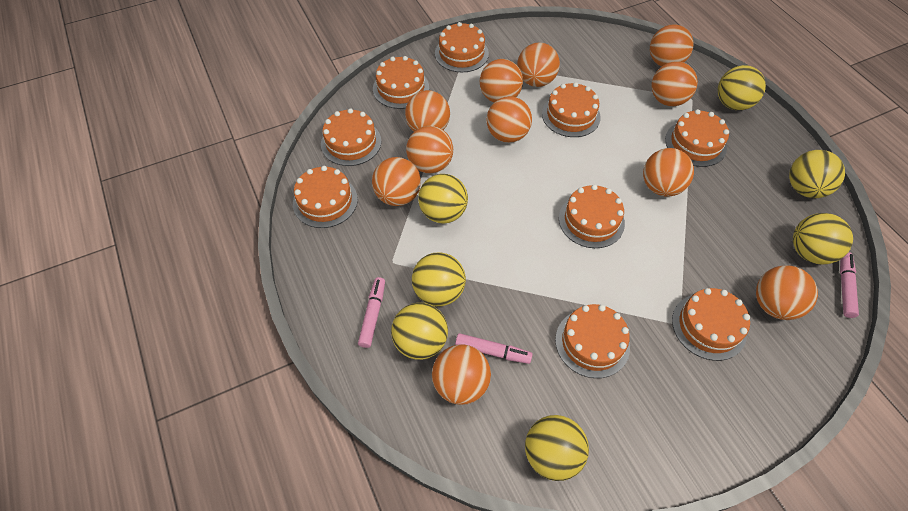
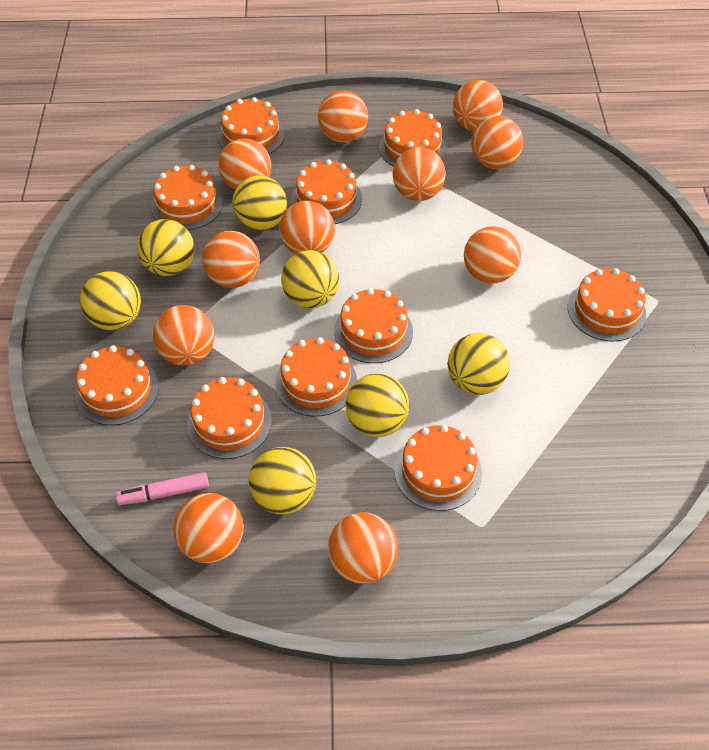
orange cake: 9 -> 10
pink marker: 3 -> 1

